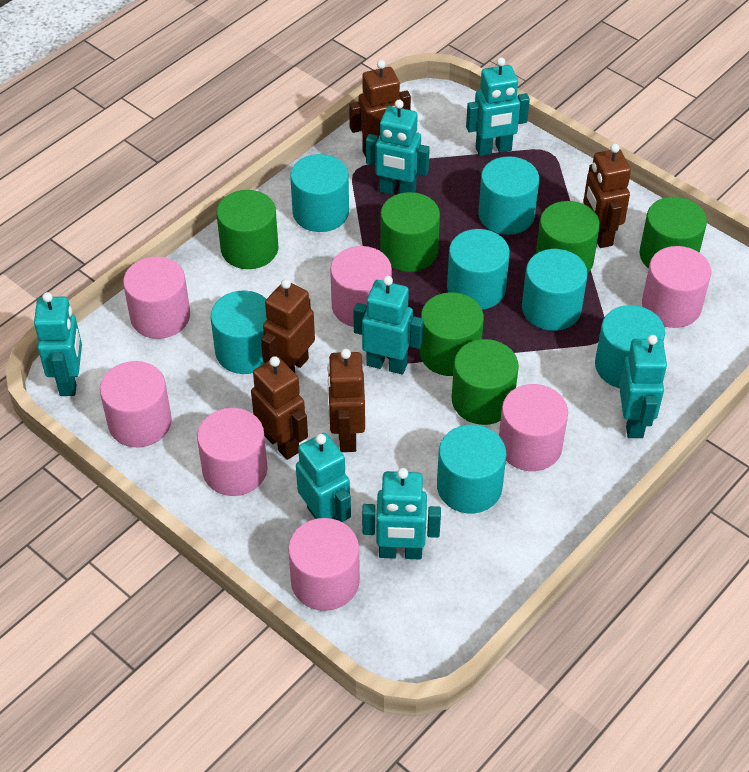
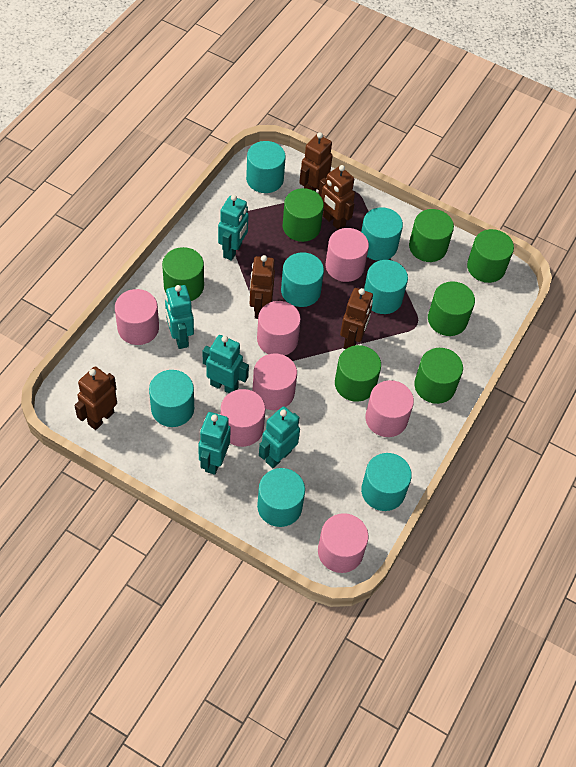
green cylinder: 6 -> 7
turquoise robot: 7 -> 5

